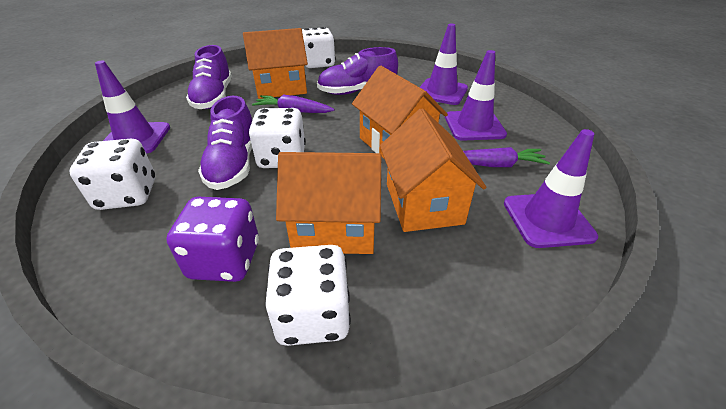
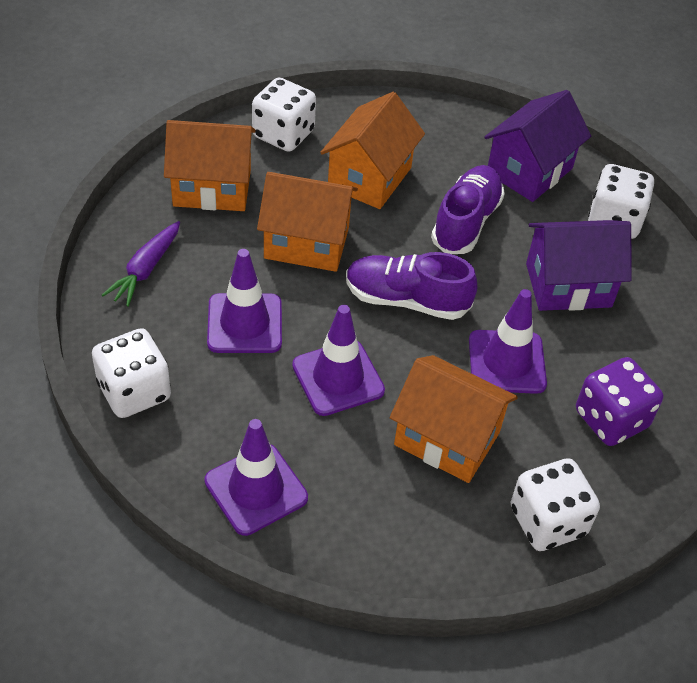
purple carrot: 2 -> 1
purple house: 0 -> 2
purple shoe: 3 -> 2

